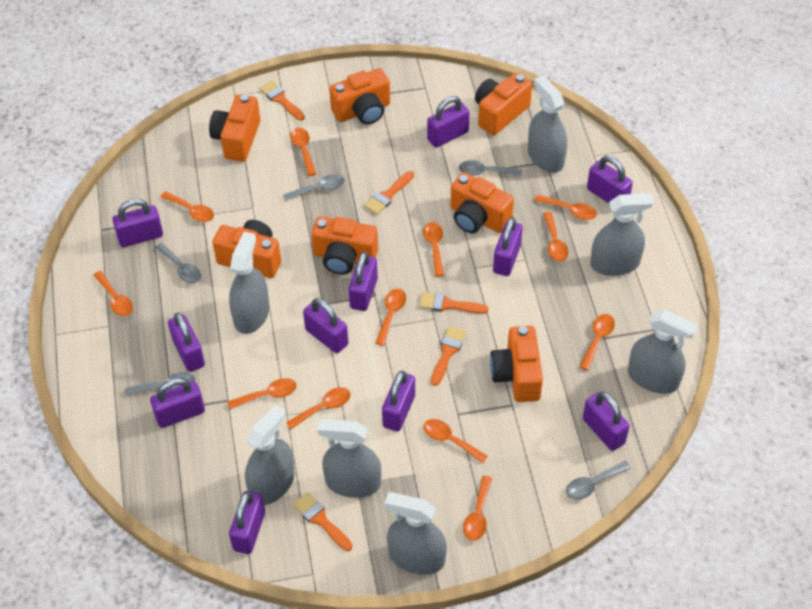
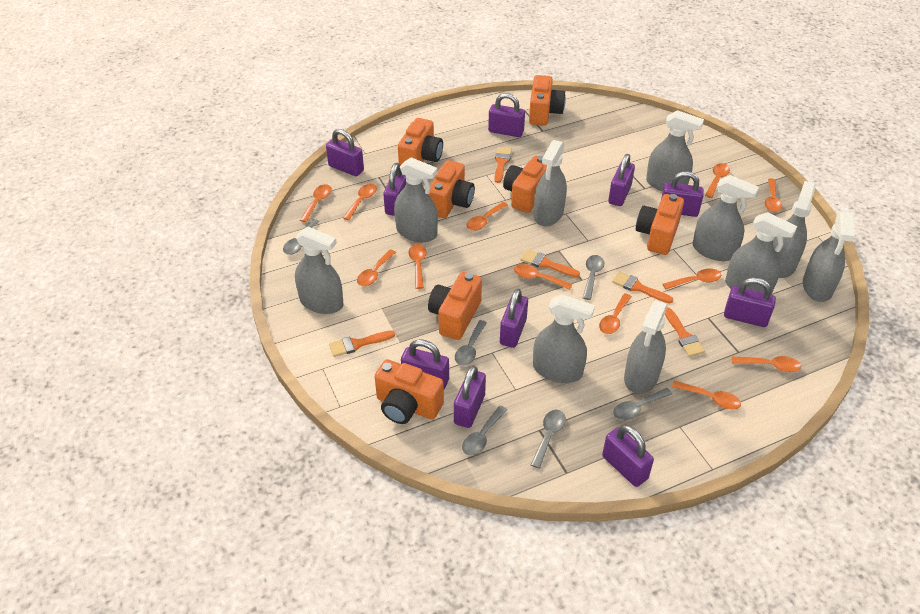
grey spoon: 5 -> 6
grey spray bottle: 7 -> 10
purple padlock: 11 -> 10

